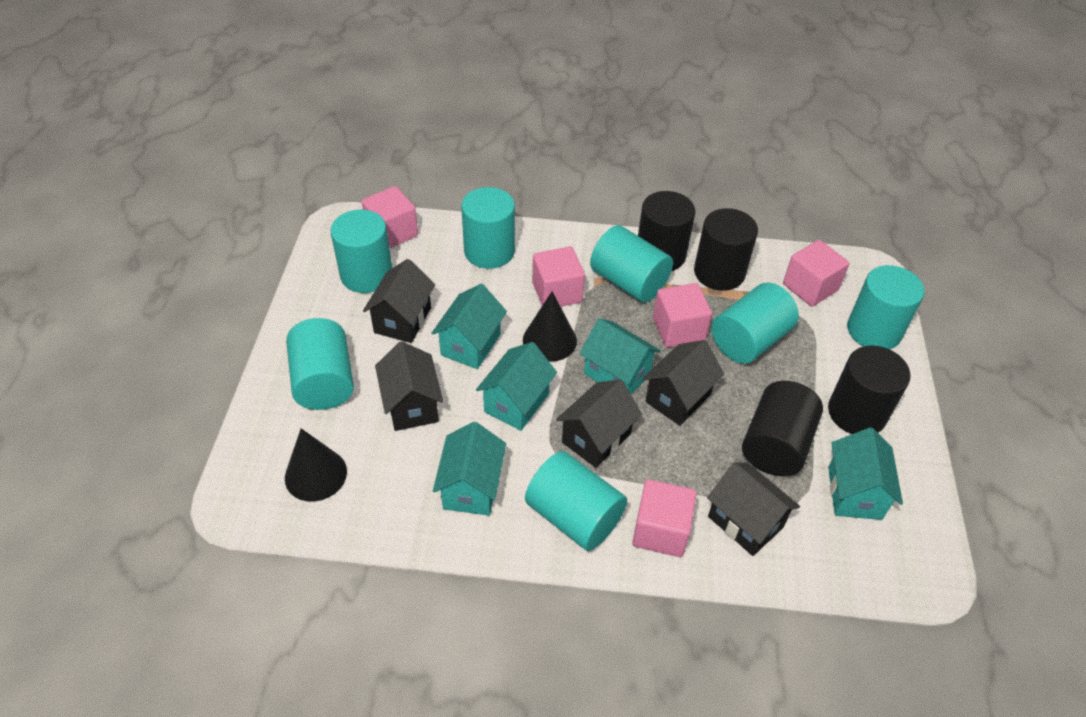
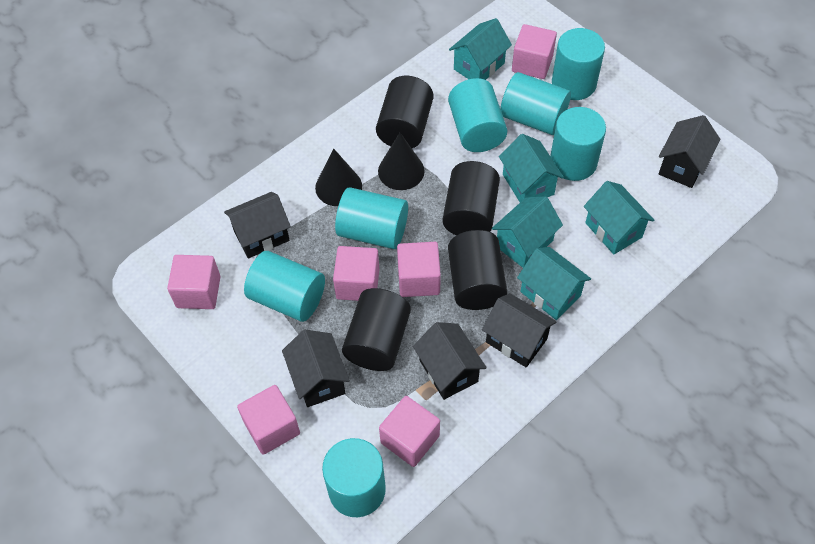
pink cube: 5 -> 6

